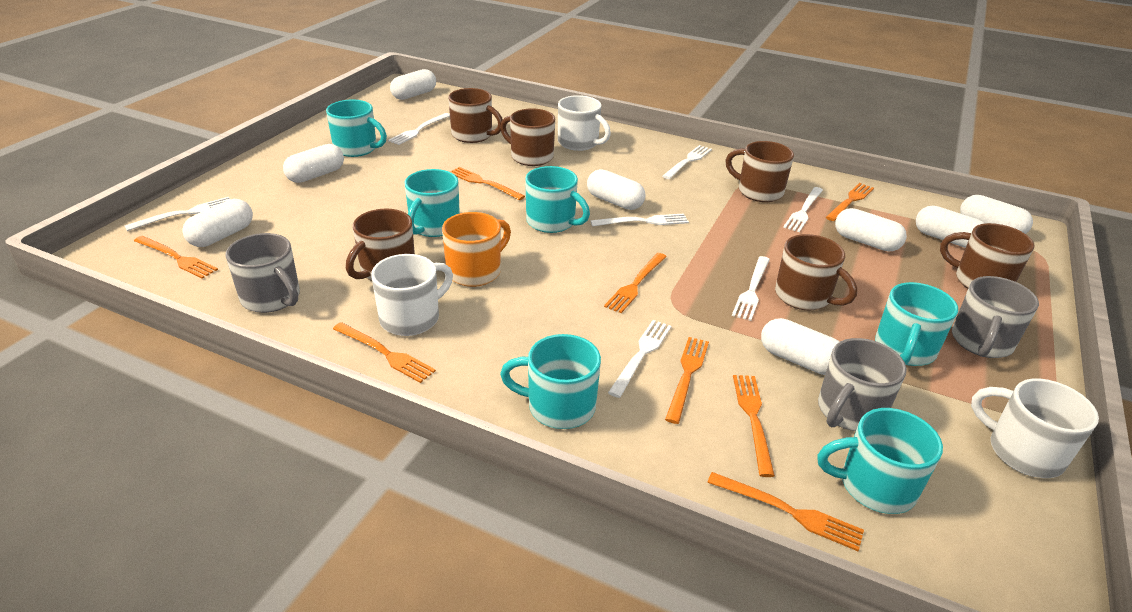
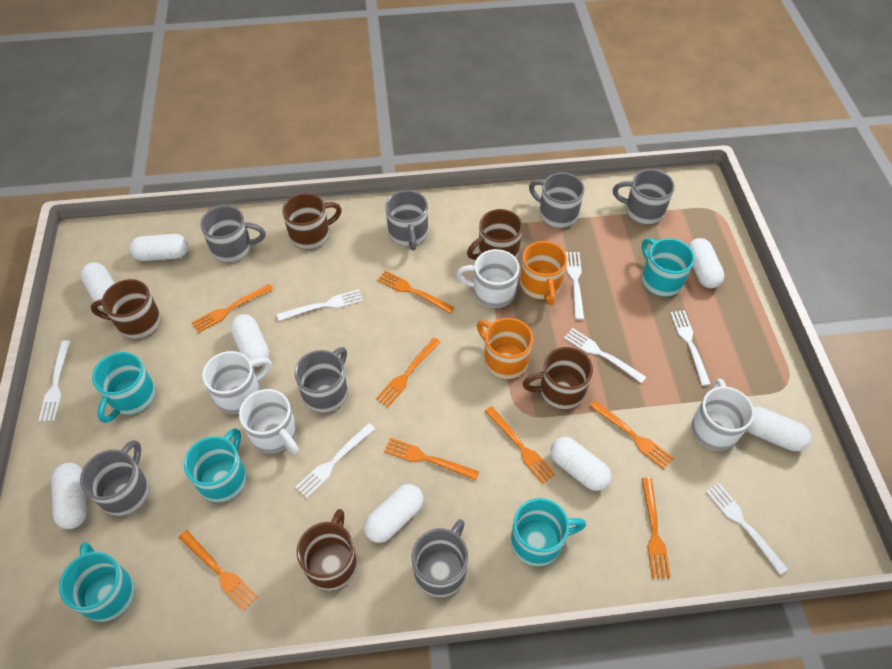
brown mug: 6 -> 5
grey mug: 3 -> 7
orange mug: 1 -> 2
turquoise mug: 6 -> 5
white mug: 3 -> 4

